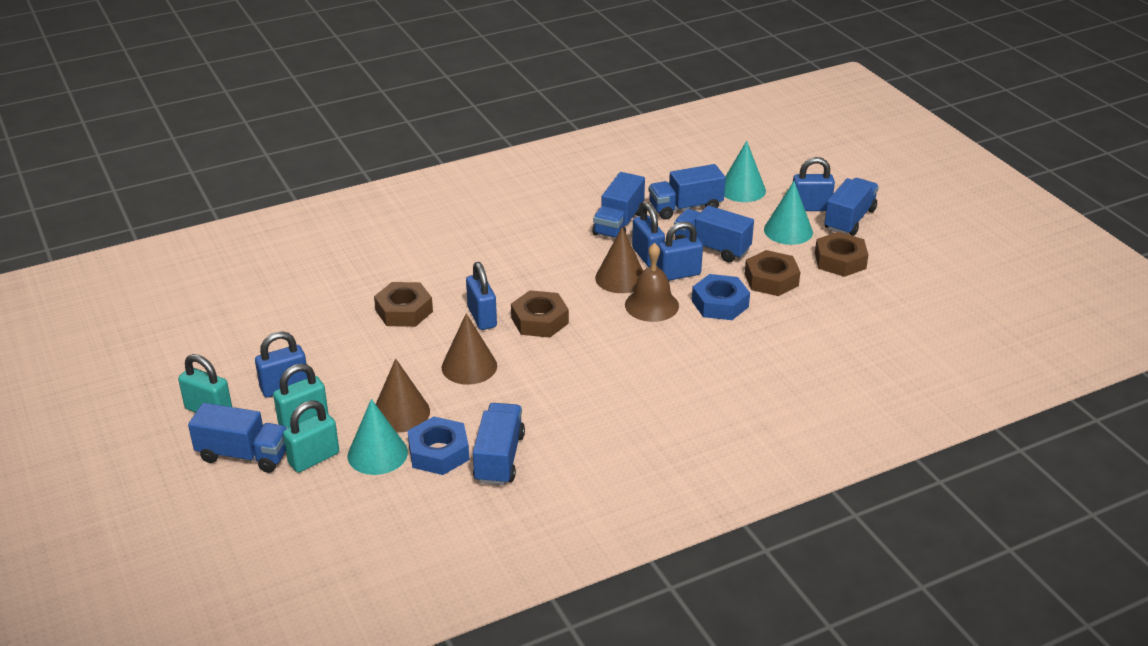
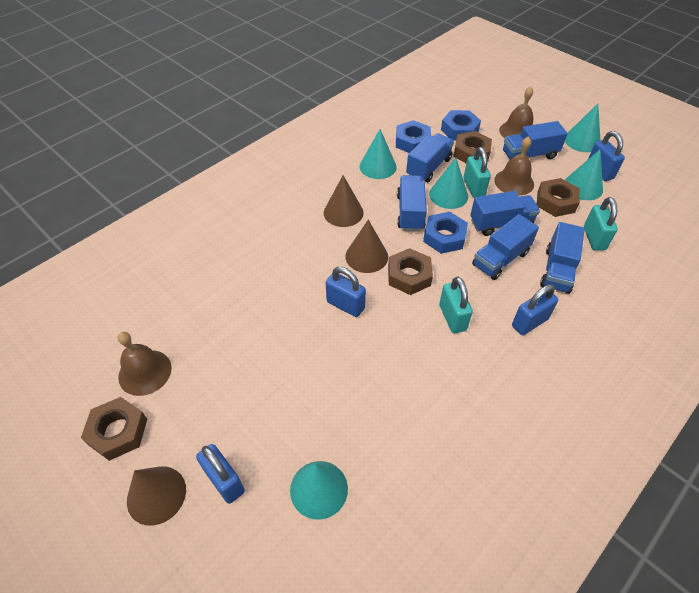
blue nut: 2 -> 3
blue padlock: 5 -> 4
brown bell: 1 -> 3
turquoise cone: 3 -> 5

